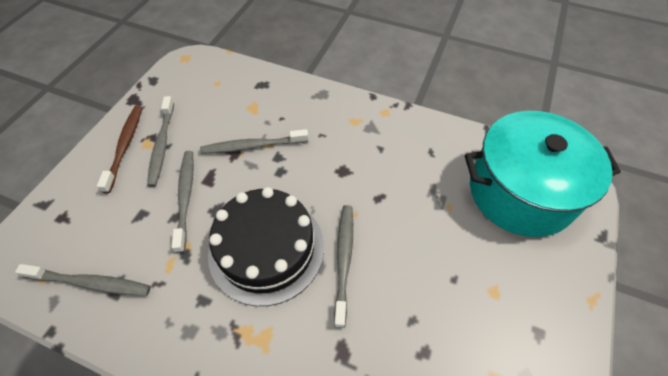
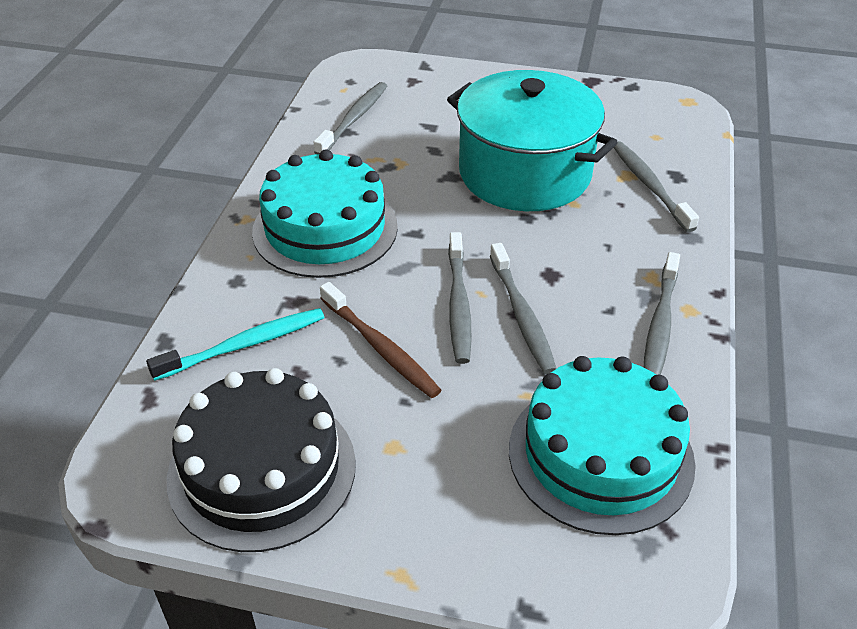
turquoise cake: 0 -> 2
turquoise toothbrush: 0 -> 1

